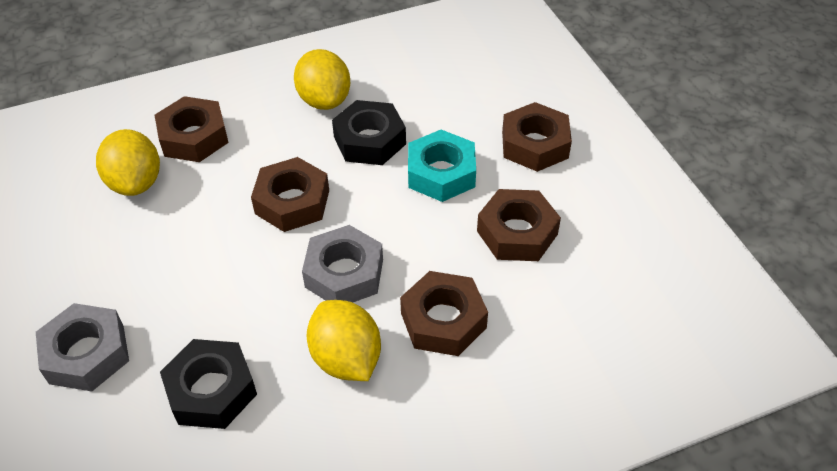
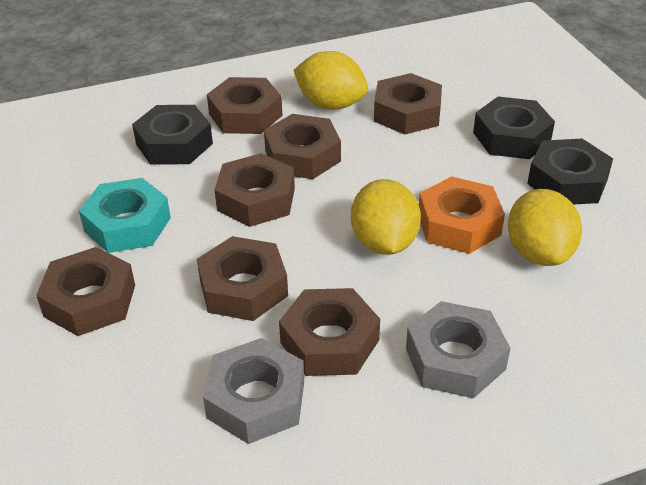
black nut: 2 -> 3
brown nut: 5 -> 7
orange nut: 0 -> 1

